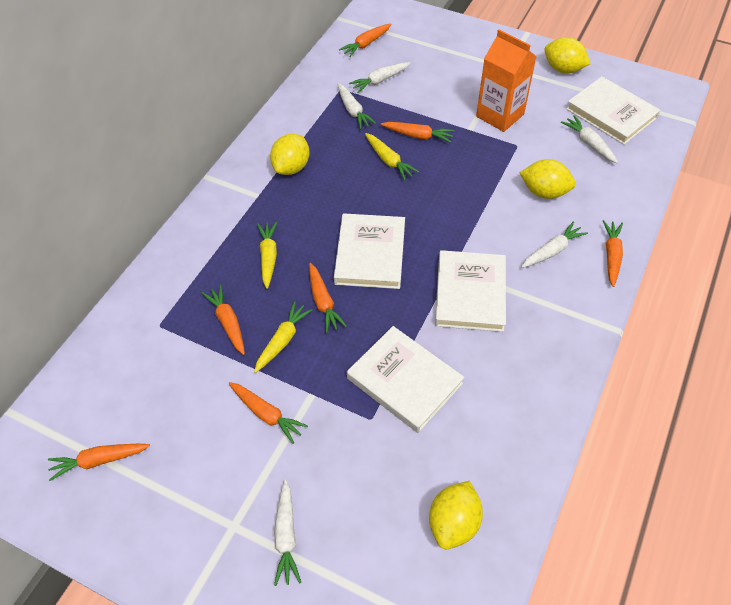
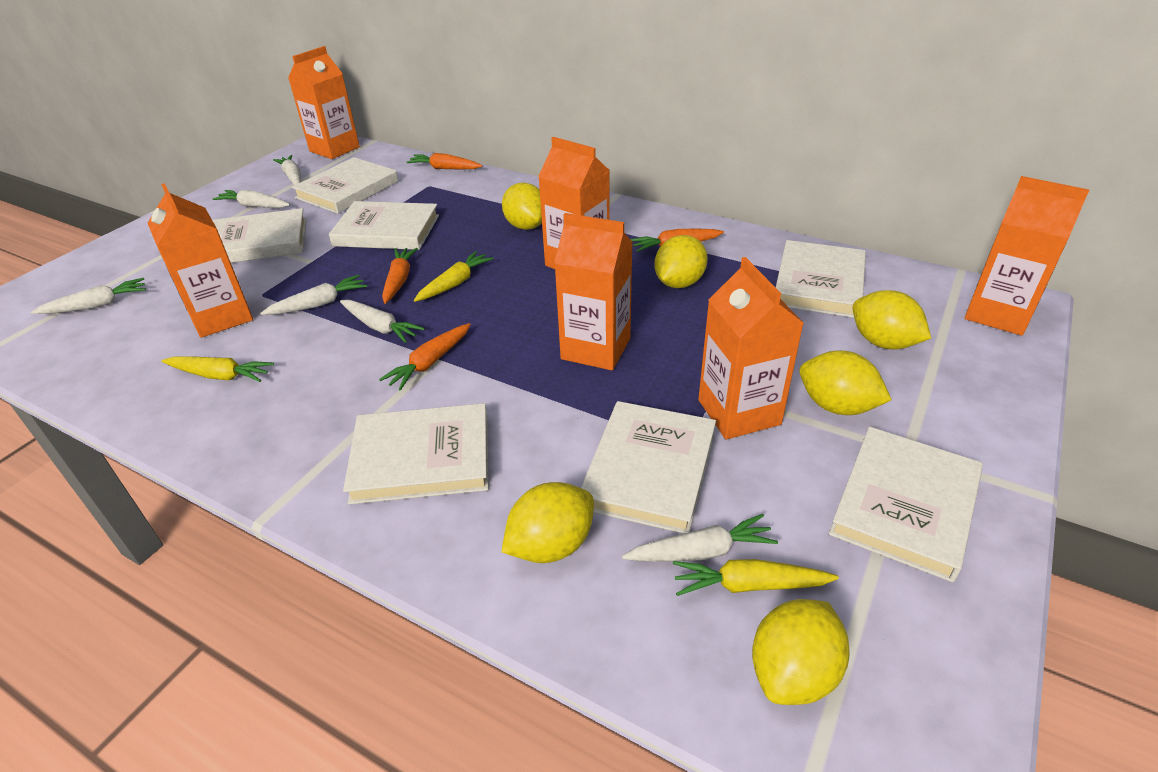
orange carrot: 7 -> 4
orange carton: 1 -> 6
white book: 4 -> 7
white carrot: 5 -> 6
yellow lemon: 4 -> 6

